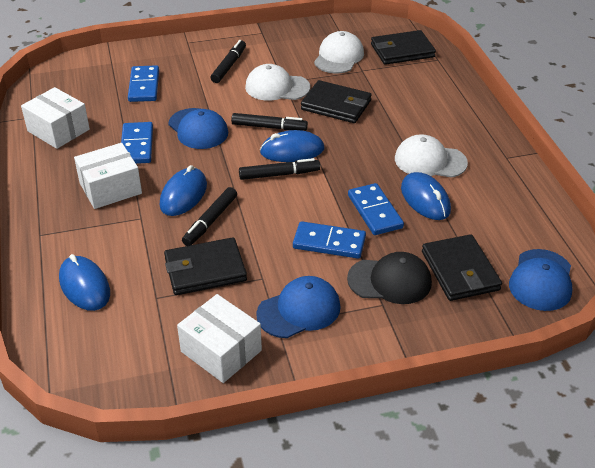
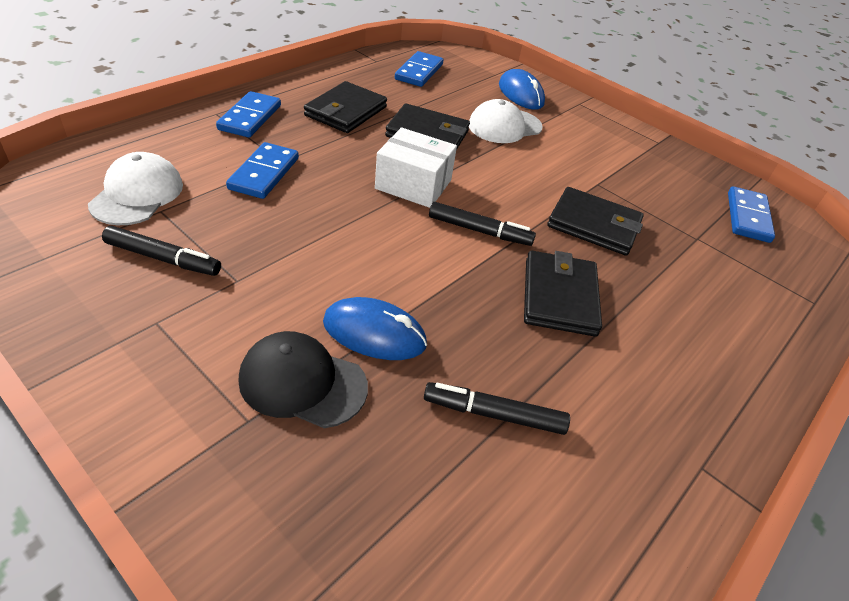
black marker: 4 -> 3
blue cap: 3 -> 0
blue mouse: 4 -> 2
white box: 3 -> 1
white cap: 3 -> 2

